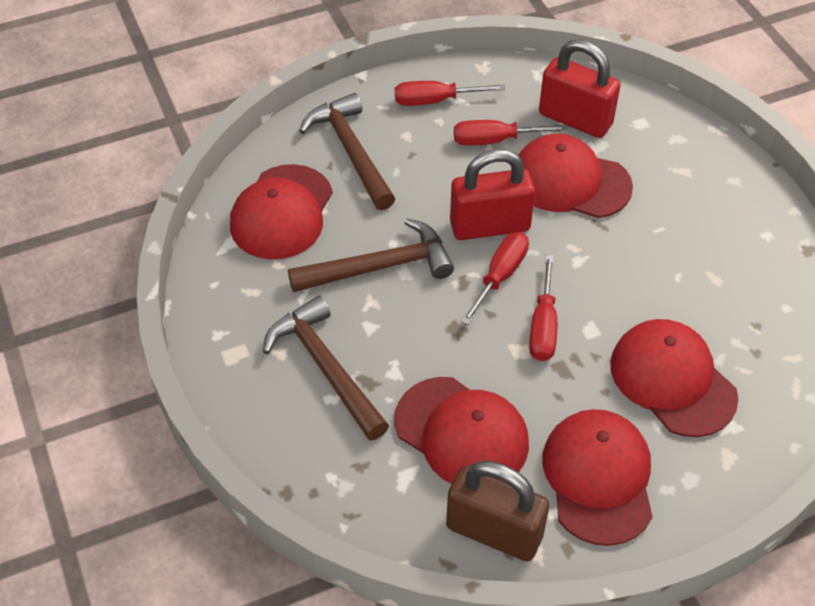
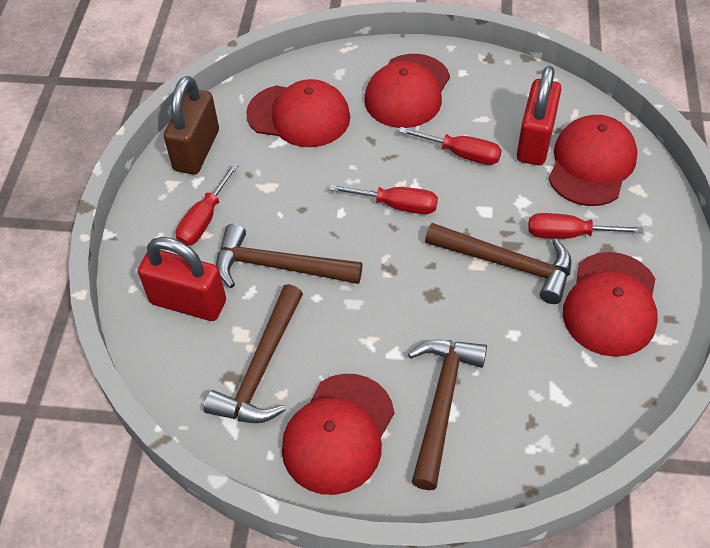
brown hammer: 3 -> 4

